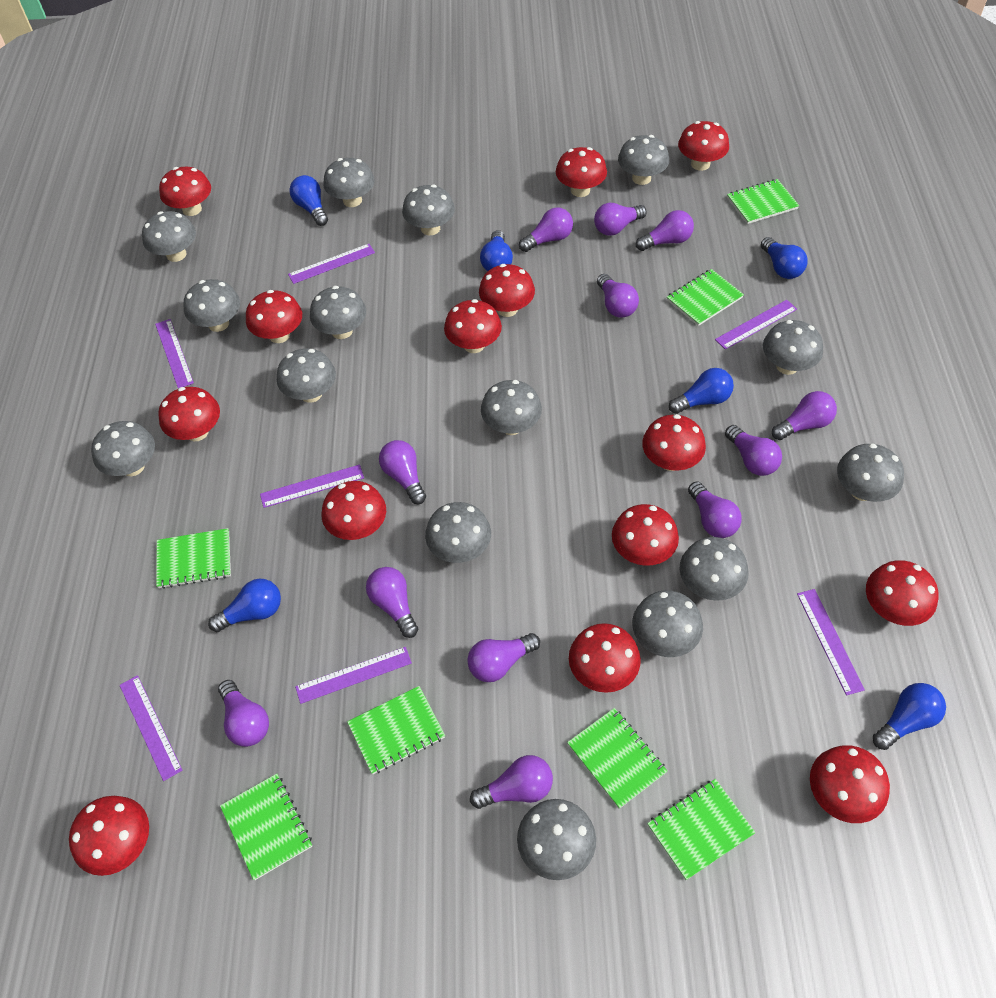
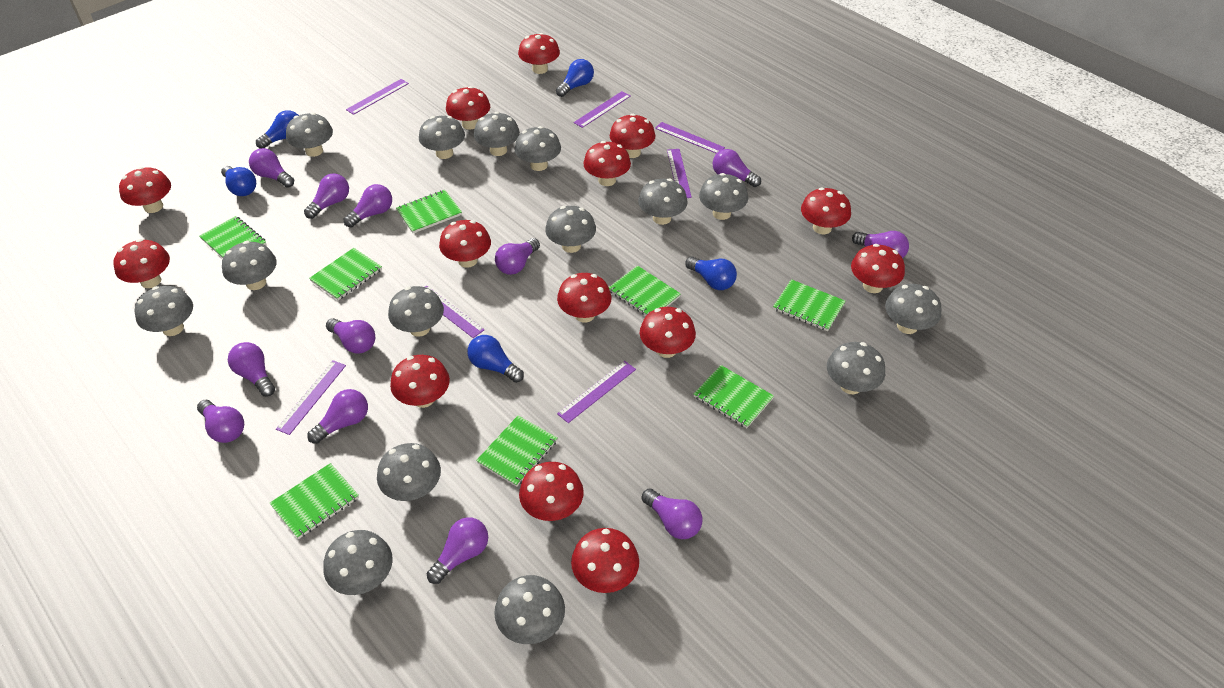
blue light bulb: 6 -> 5
green notebook: 7 -> 8

